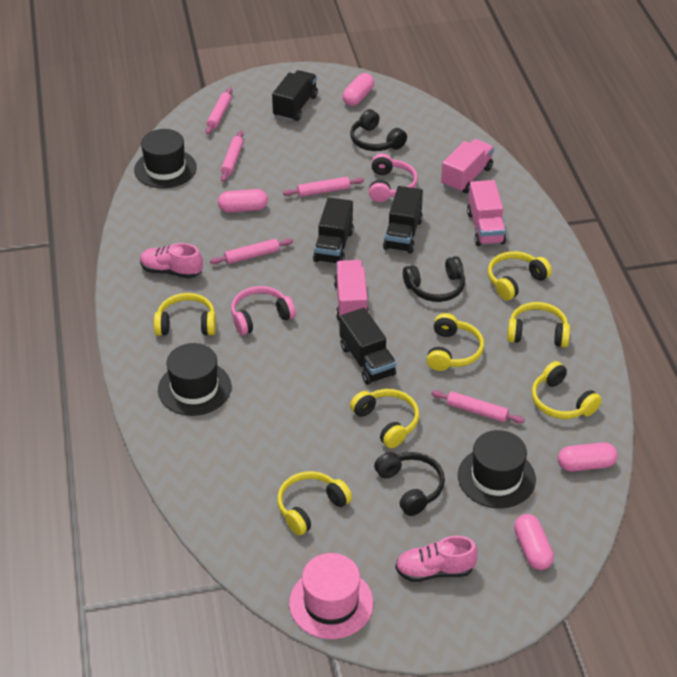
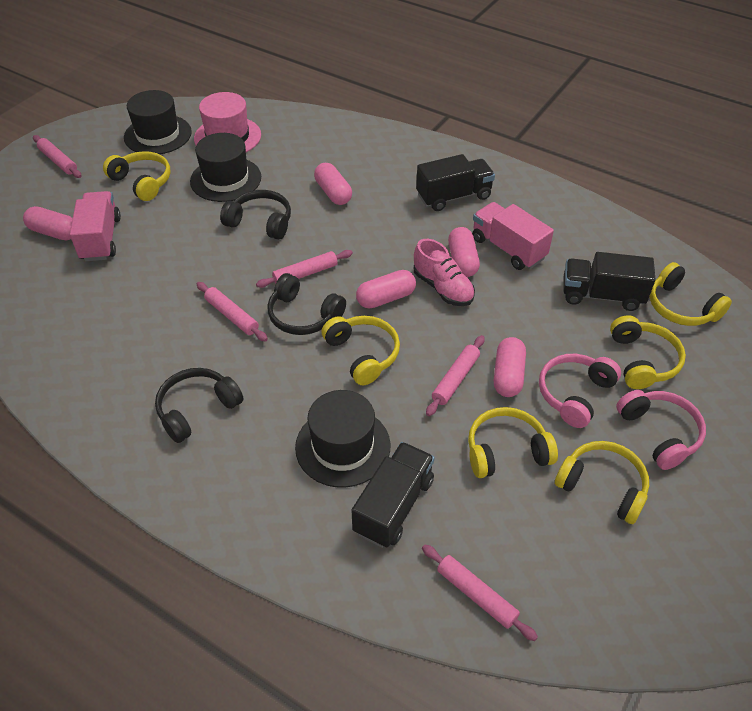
black truck: 4 -> 3
pink capsule: 4 -> 5
pink shoe: 2 -> 1
pink truck: 3 -> 2
yellow headphones: 7 -> 6

